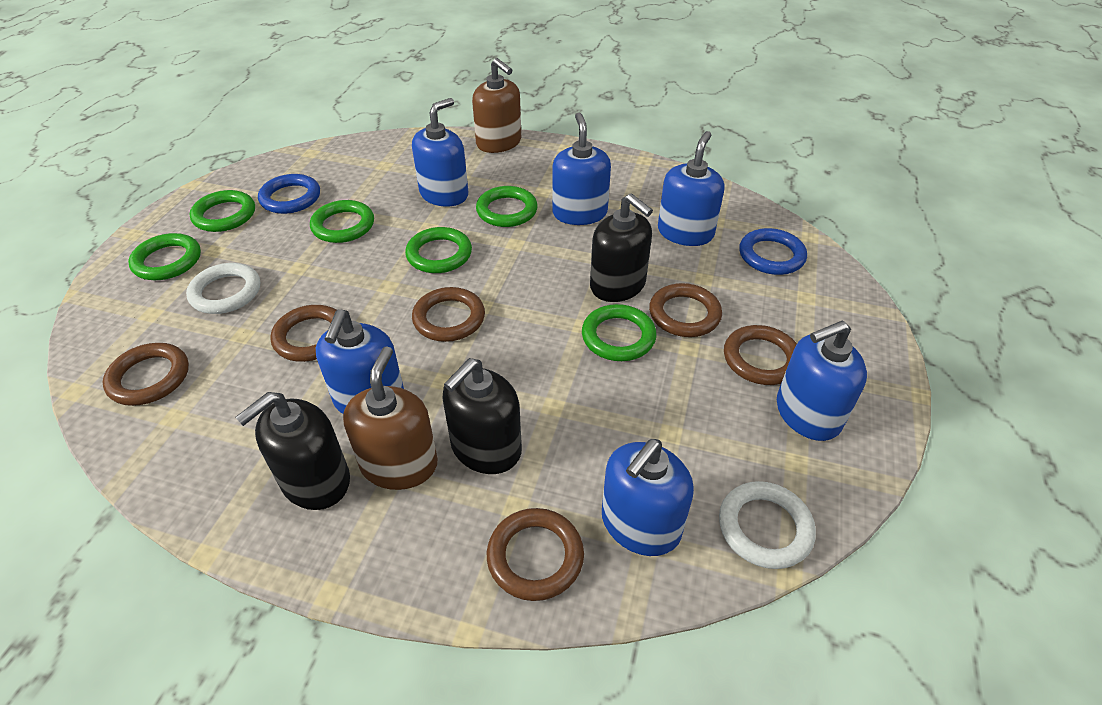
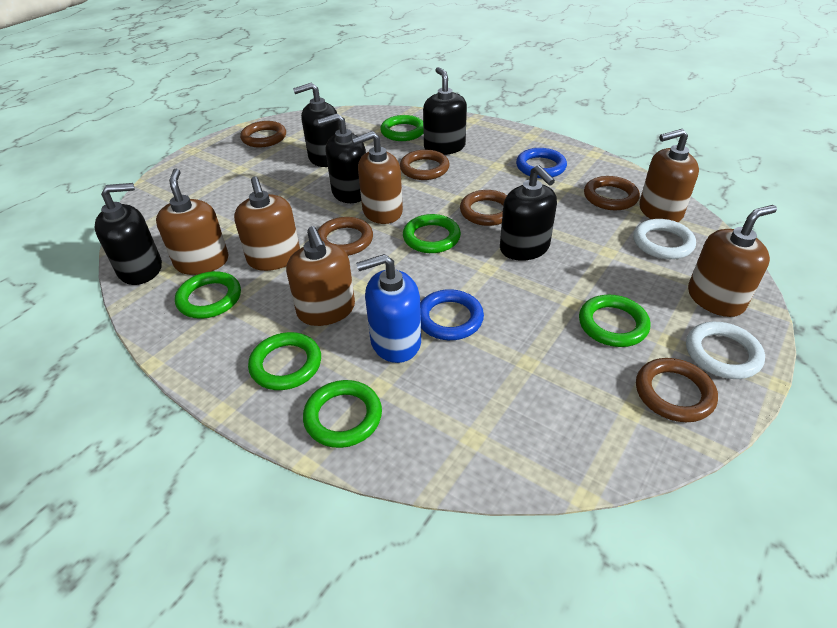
black soap dispenser: 3 -> 5
blue soap dispenser: 6 -> 1
brown soap dispenser: 2 -> 6

